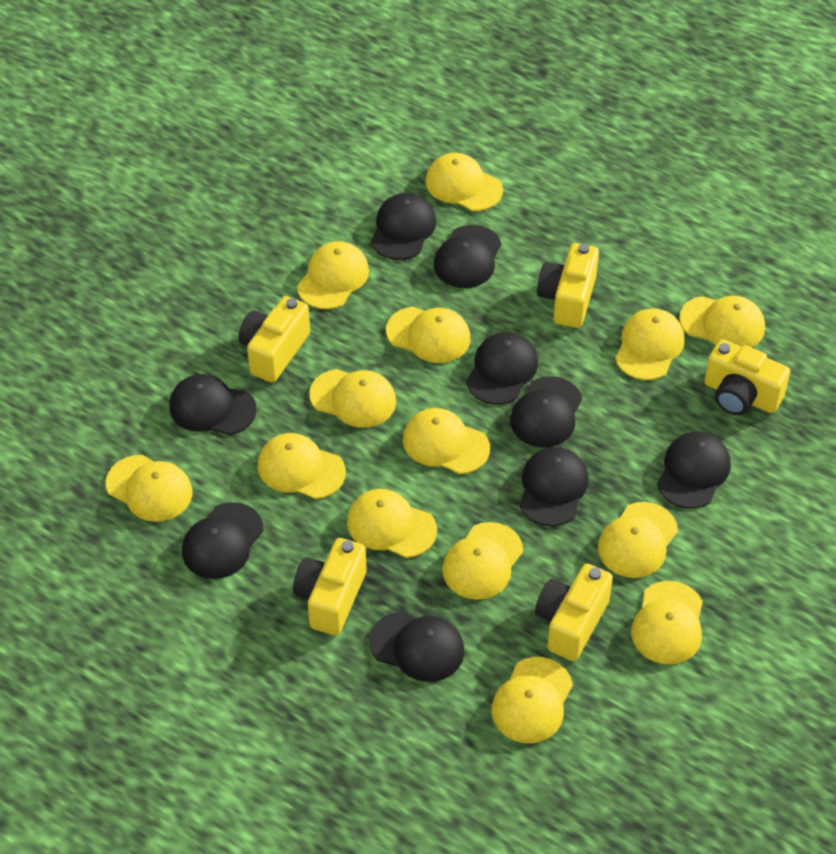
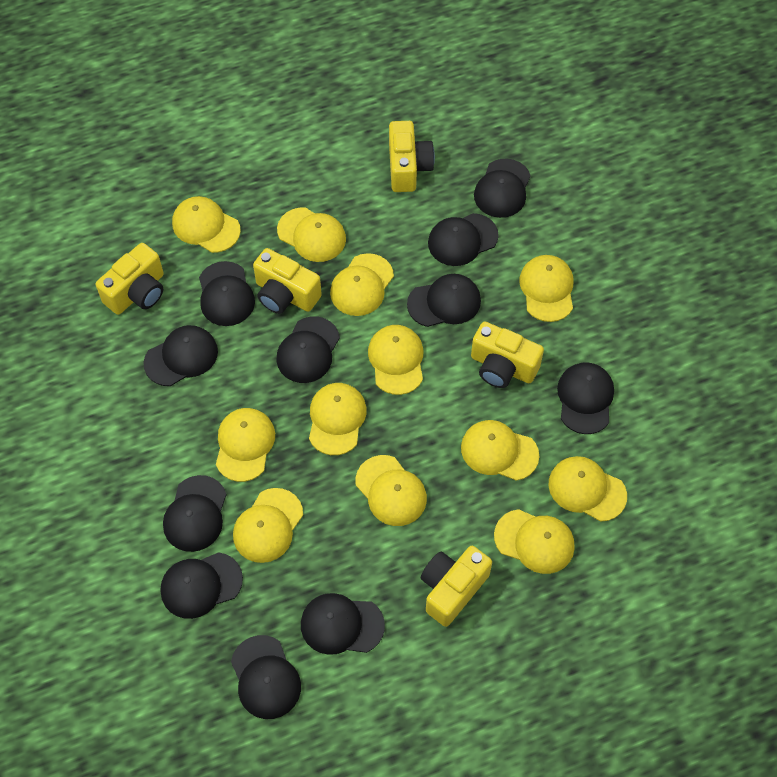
black cap: 9 -> 11
yellow cap: 14 -> 12

